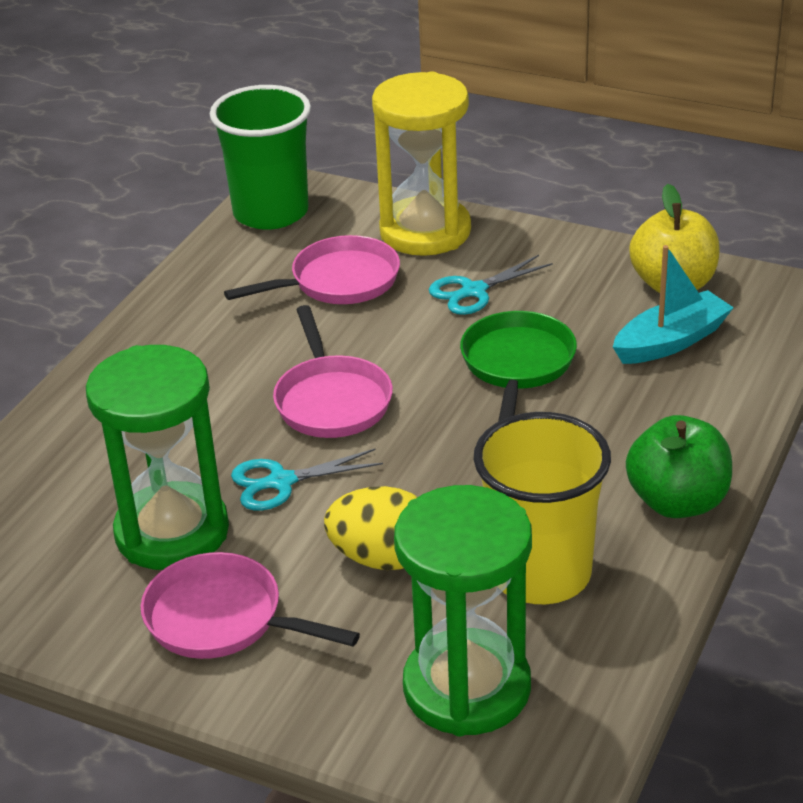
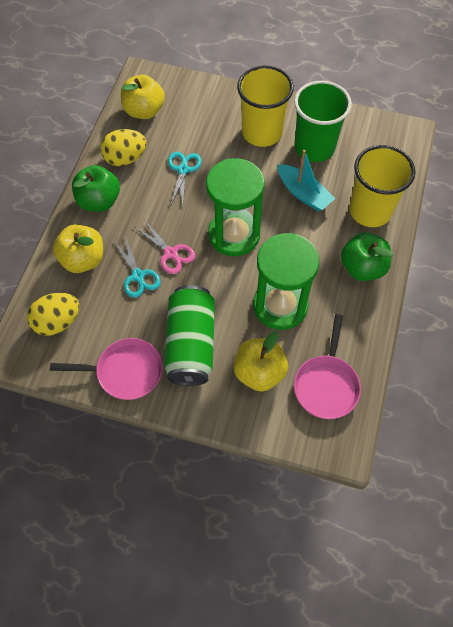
green apple: 1 -> 2
green can: 0 -> 1
green pan: 1 -> 0
pink pan: 3 -> 2
pink scissors: 0 -> 1
yellow apple: 1 -> 3
yellow cup: 1 -> 2
yellow egg: 1 -> 2
yellow hourglass: 1 -> 0

